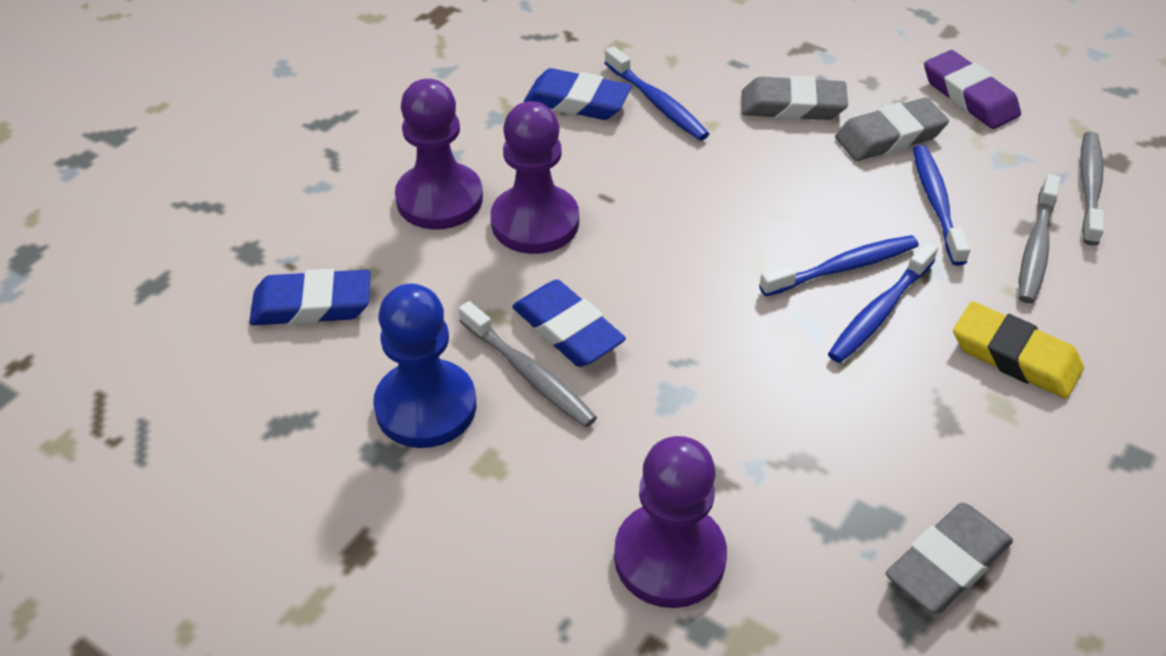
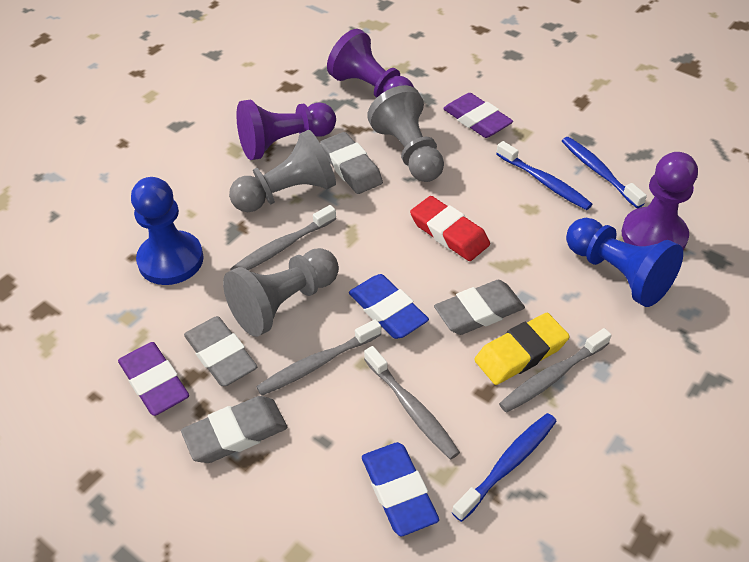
blue eraser: 3 -> 2
blue pawn: 1 -> 2
blue toothbrush: 4 -> 3
grey eraser: 3 -> 4
grey pawn: 0 -> 3
grey toothbrush: 3 -> 4
purple eraser: 1 -> 2
red eraser: 0 -> 1

